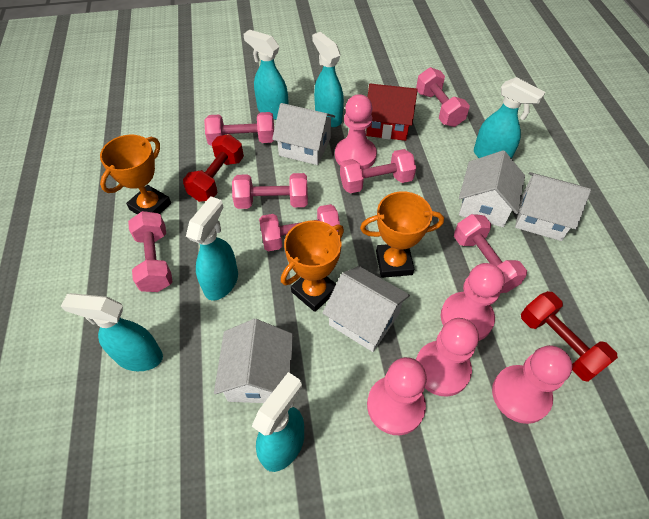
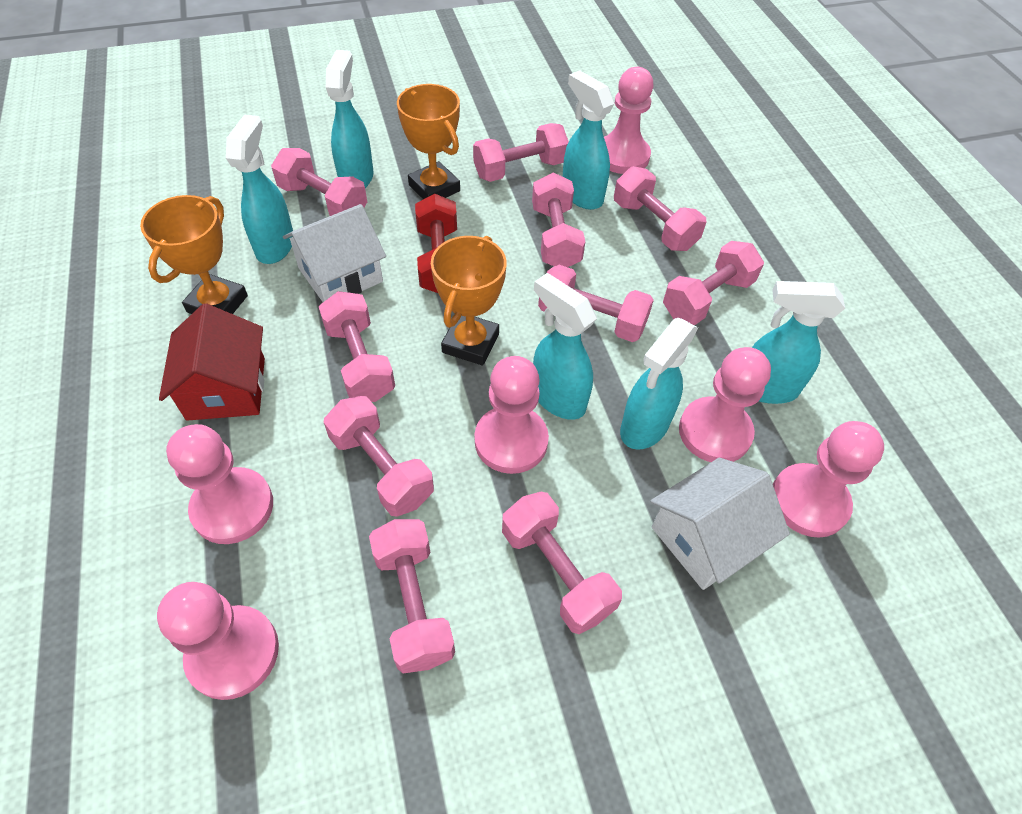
pink dumbbell: 7 -> 10
pink pawn: 5 -> 6
red dumbbell: 2 -> 1
white house: 5 -> 2

